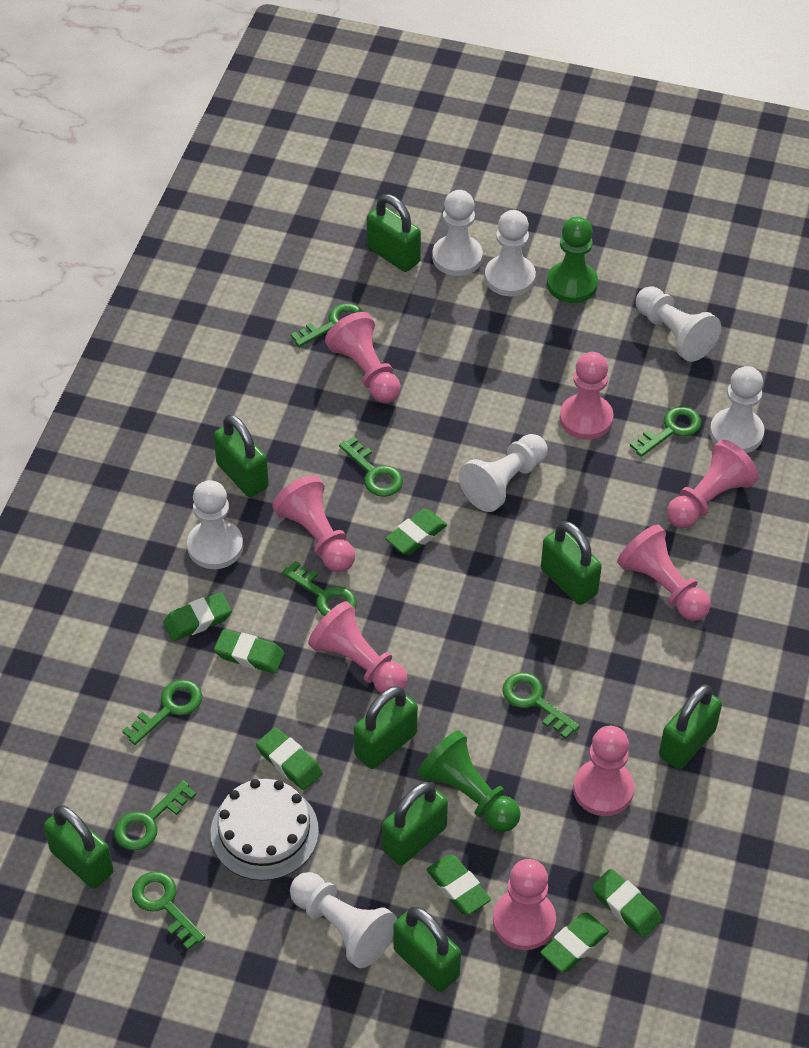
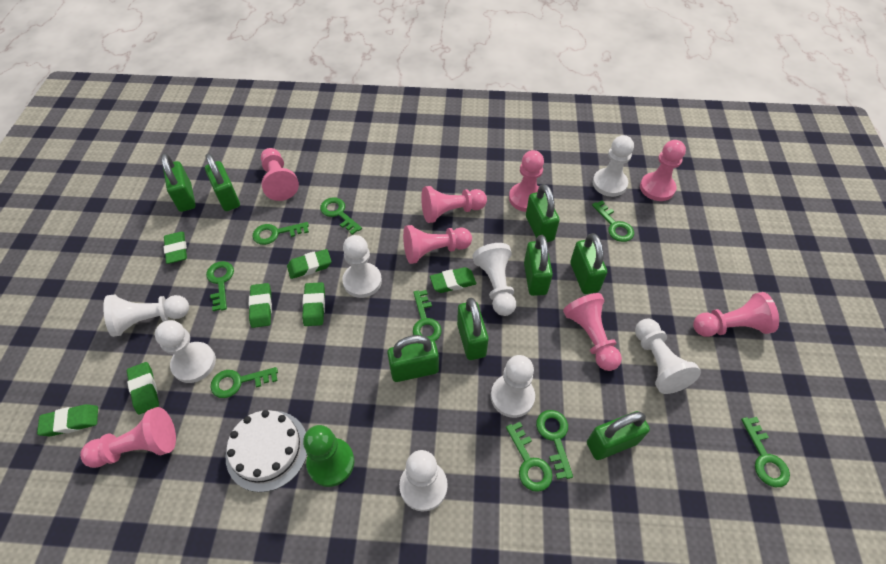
green key: 8 -> 9
green pawn: 2 -> 1
white pawn: 7 -> 8

